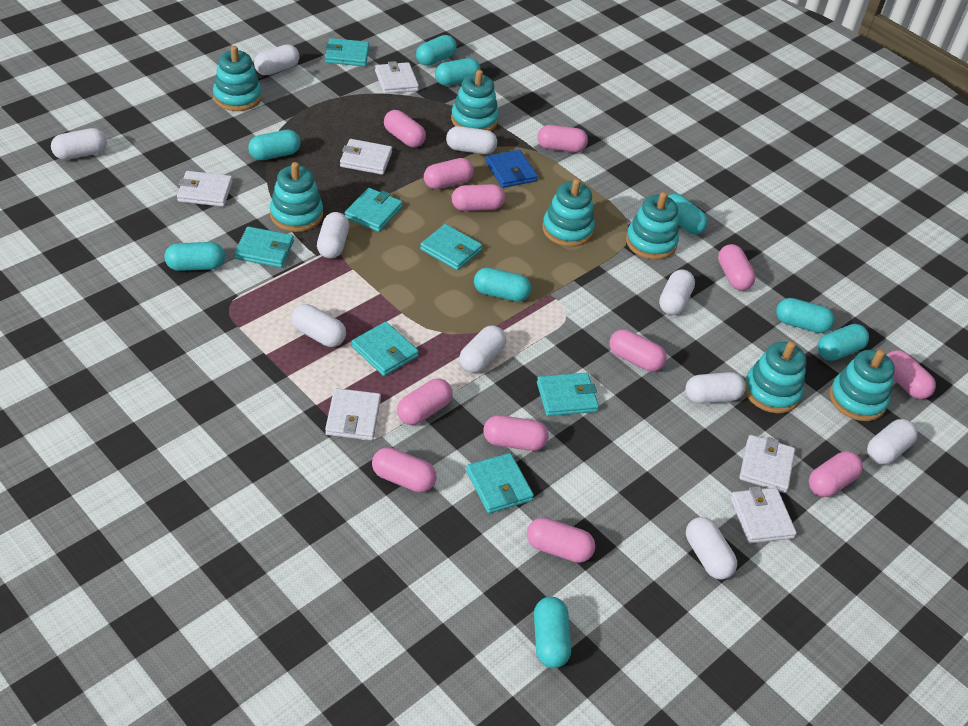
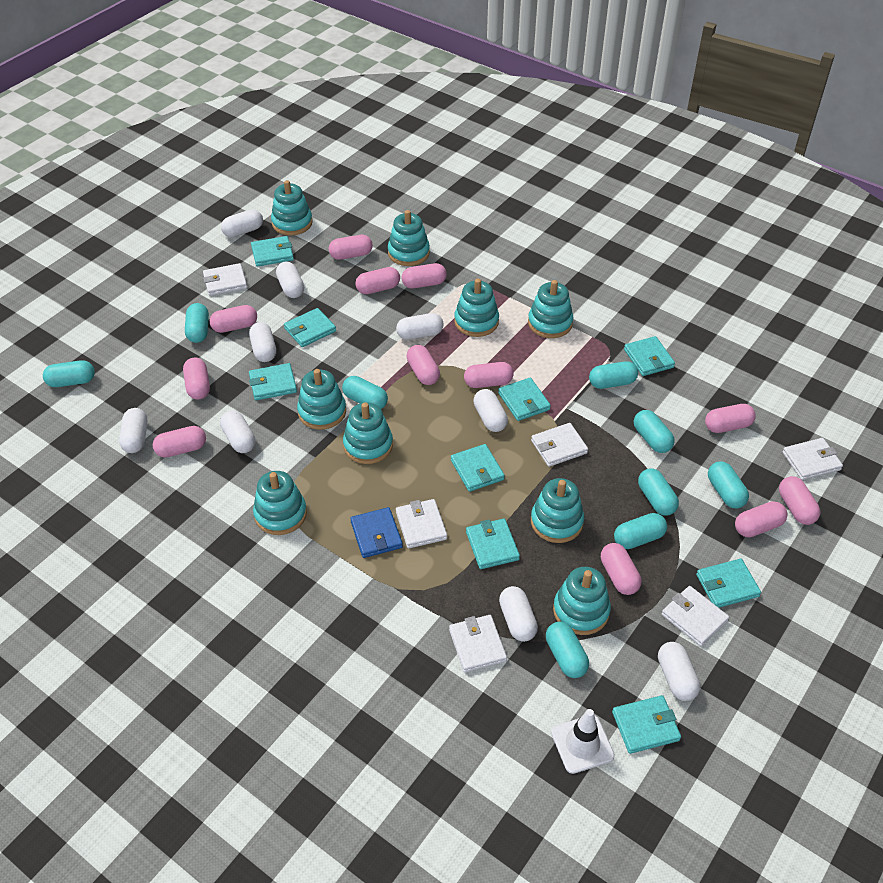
turquoise stacking toy: 7 -> 9
turquoise wallet: 7 -> 9
white capsule: 10 -> 9
white traffic cone: 0 -> 1

